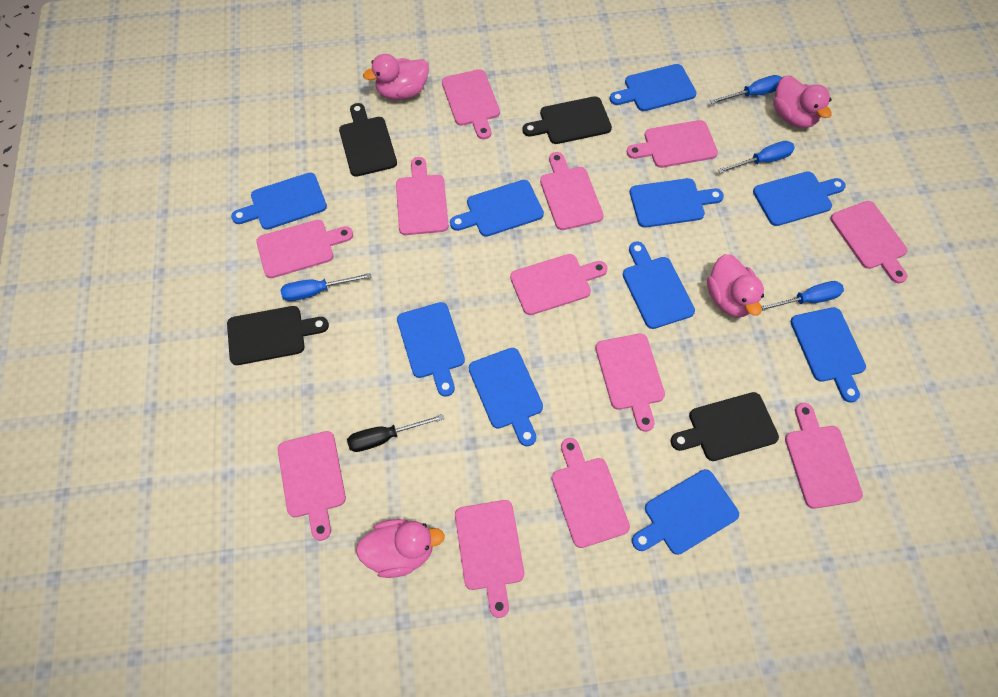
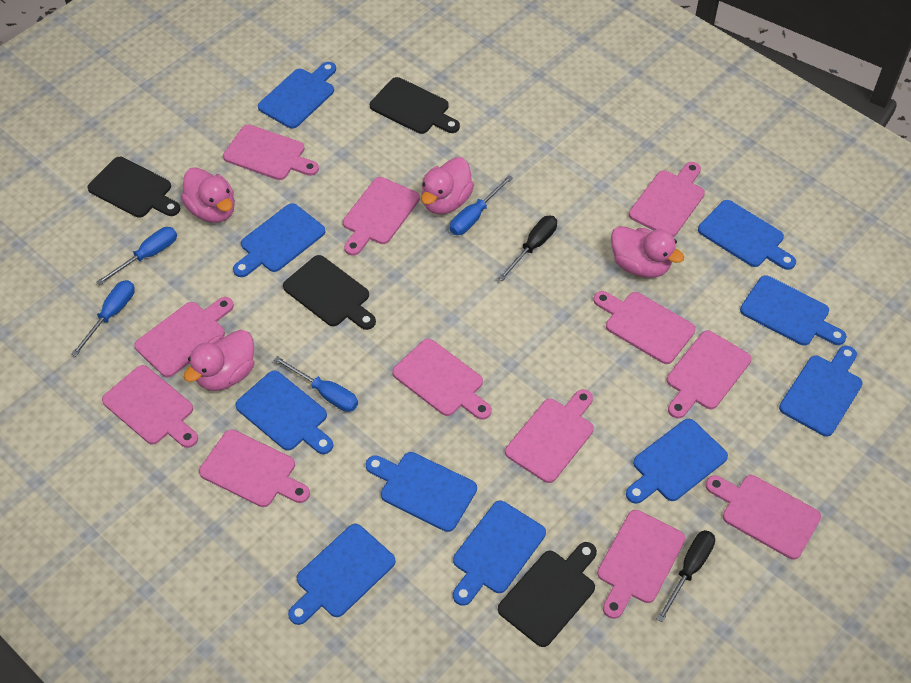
black screwdriver: 1 -> 2

